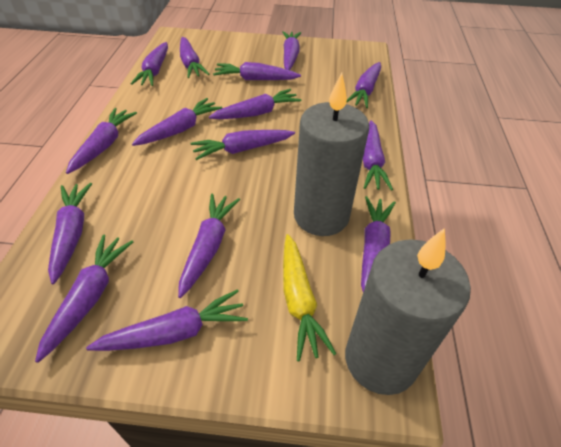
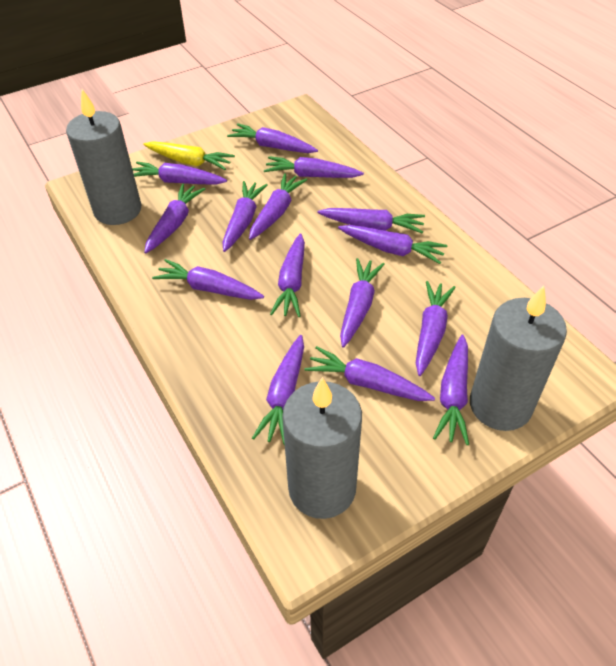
grey candle: 2 -> 3

